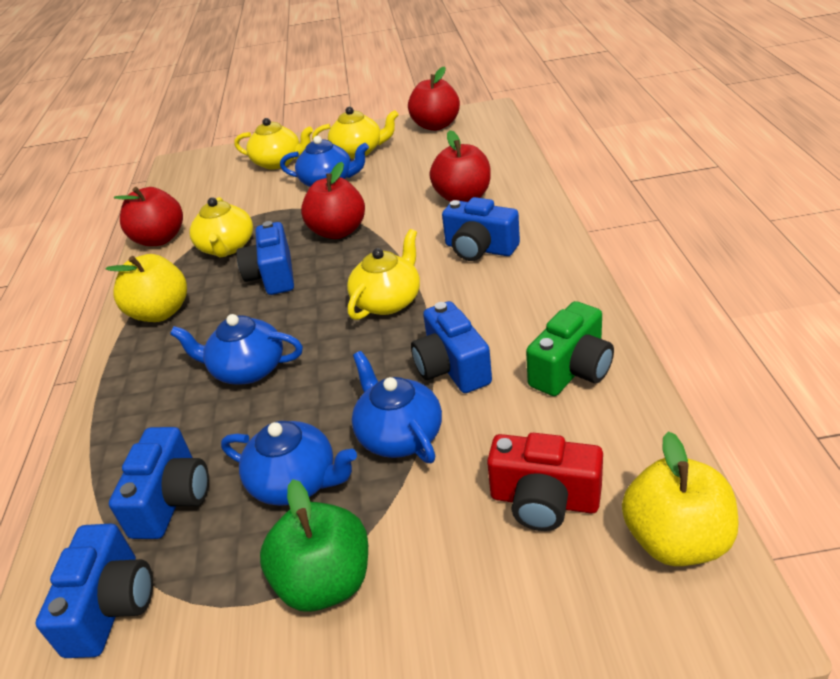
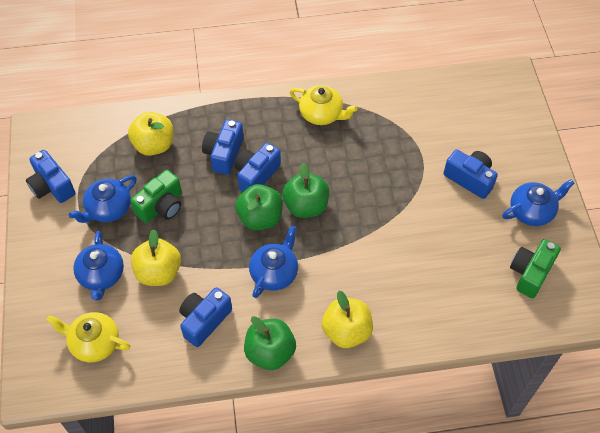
green apple: 1 -> 3
green camera: 1 -> 2
red apple: 4 -> 0
red camera: 1 -> 0
yellow apple: 2 -> 3
yellow teapot: 4 -> 2

